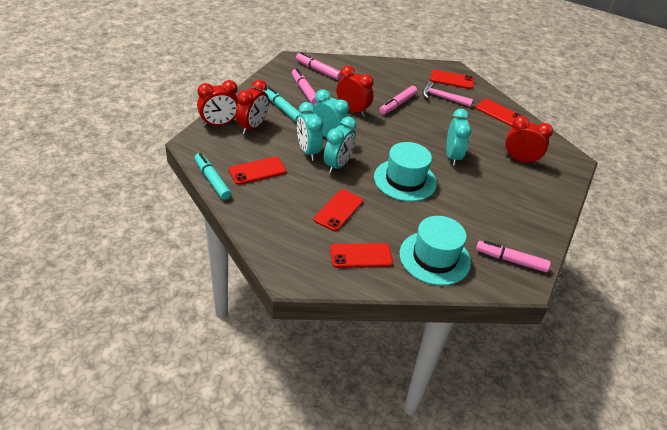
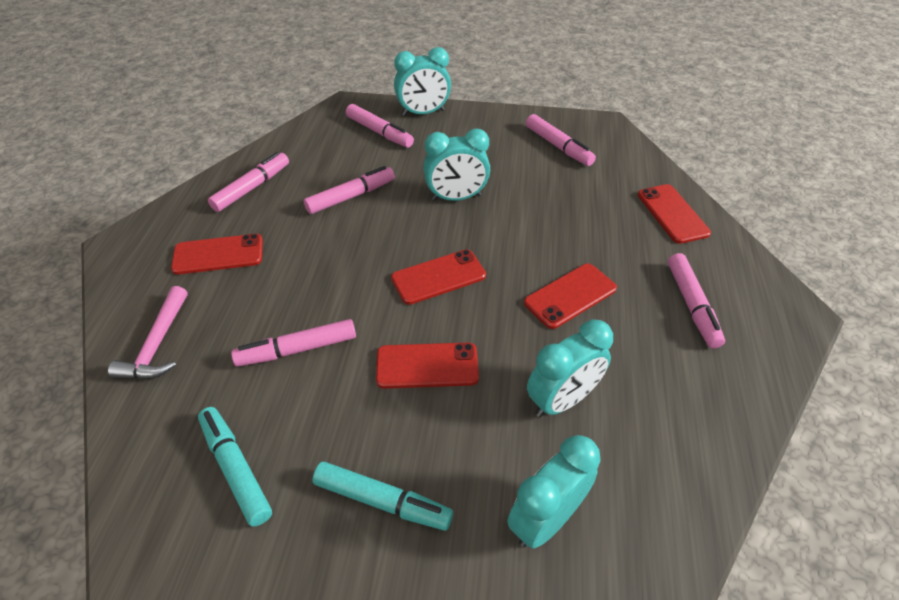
pink marker: 4 -> 6
red clock: 4 -> 0
turquoise hat: 2 -> 0

